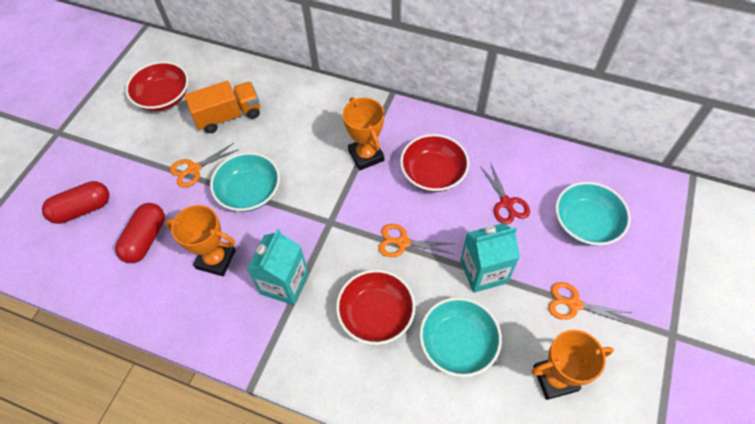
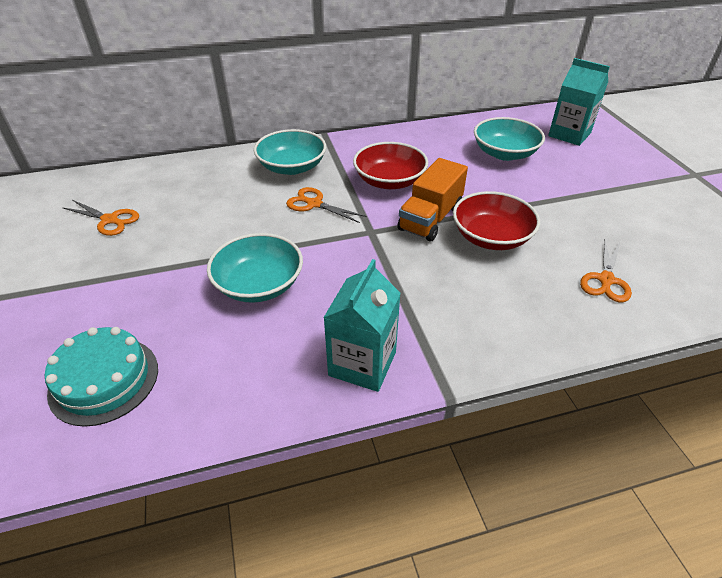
orange trophy: 3 -> 0
red bowl: 3 -> 2
red capsule: 2 -> 0
red scissors: 1 -> 0
turquoise cake: 0 -> 1

